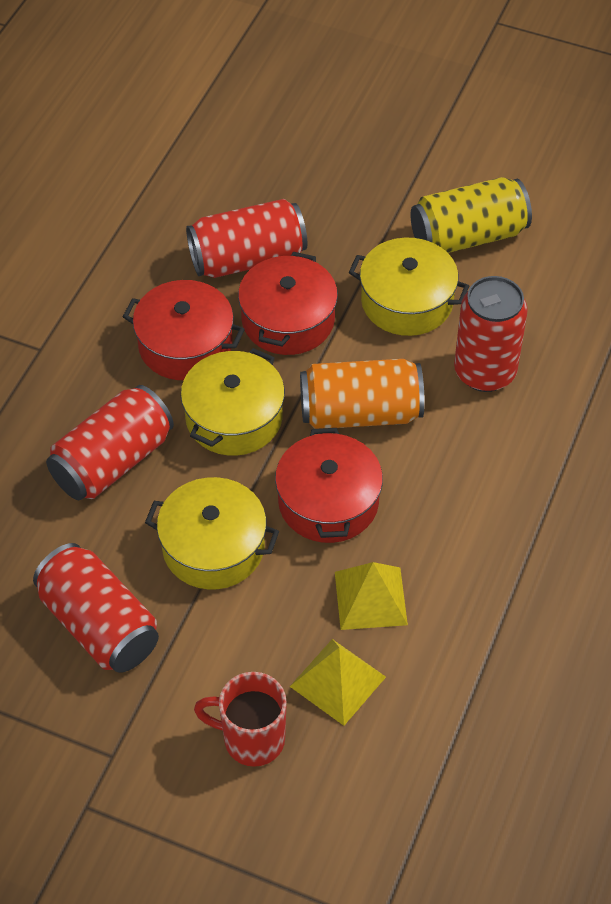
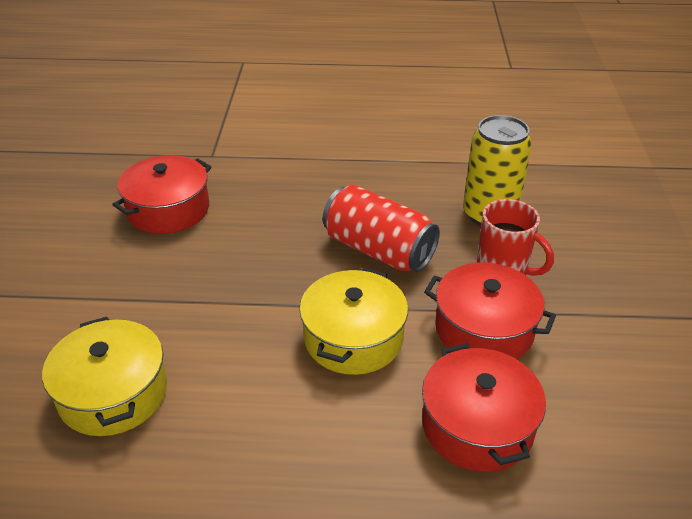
orange can: 1 -> 0
red can: 4 -> 1
yellow pot: 3 -> 2
yellow pyramid: 2 -> 0

